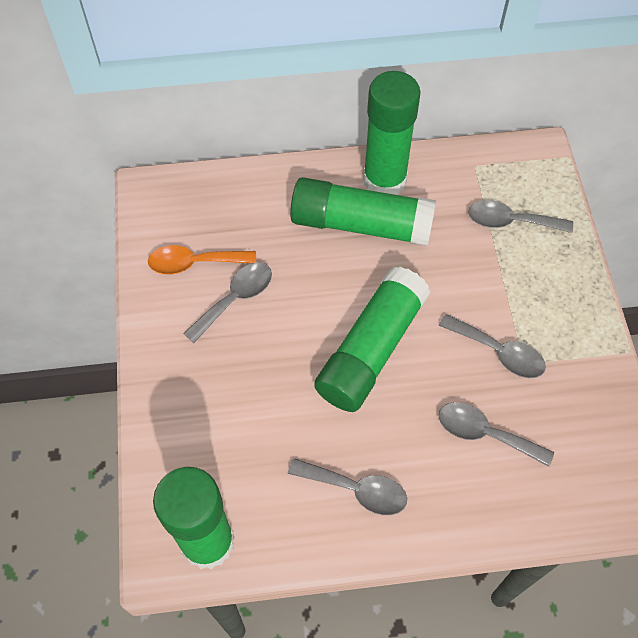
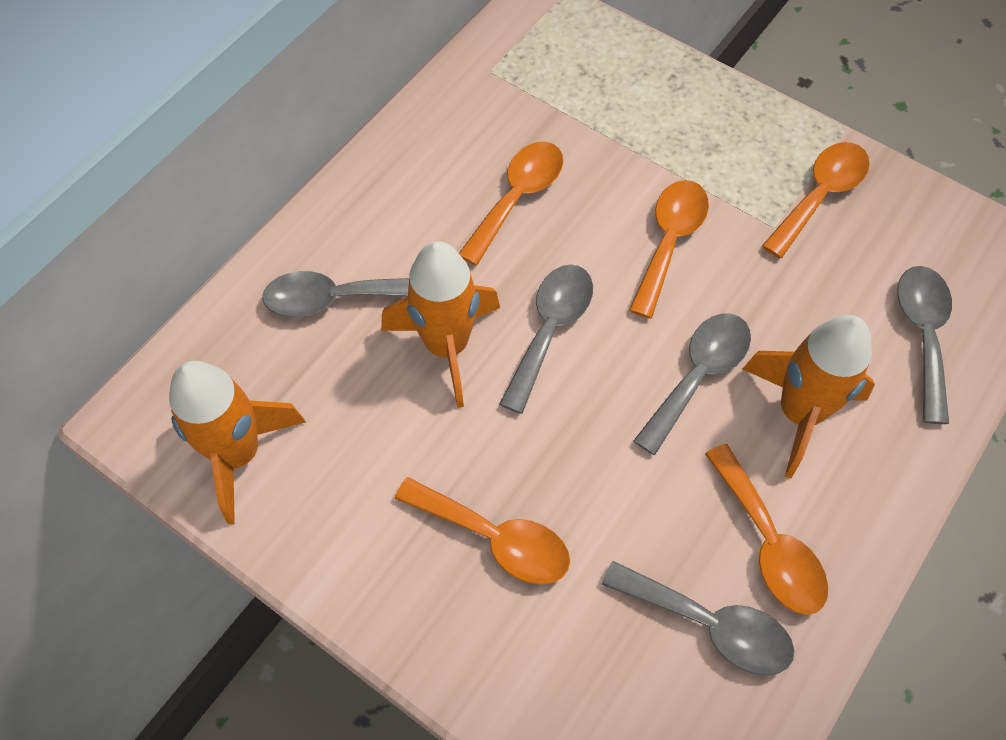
green glue stick: 4 -> 0
orange rocket: 0 -> 3
orange spoon: 1 -> 5

